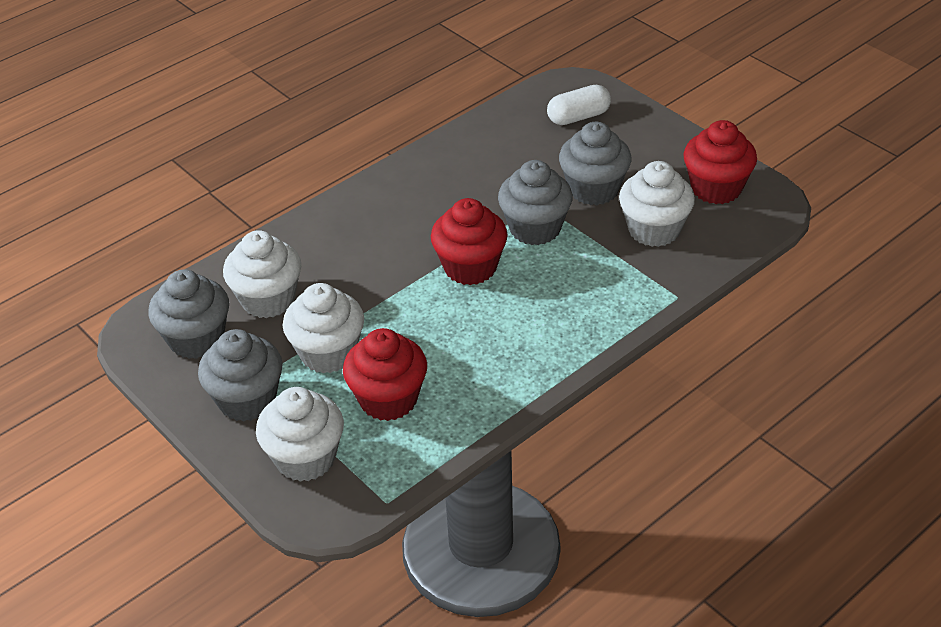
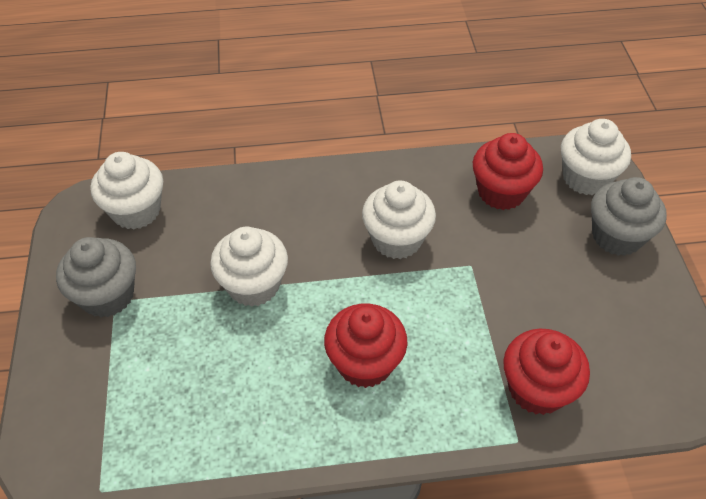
grey cupcake: 4 -> 2
white capsule: 1 -> 0

